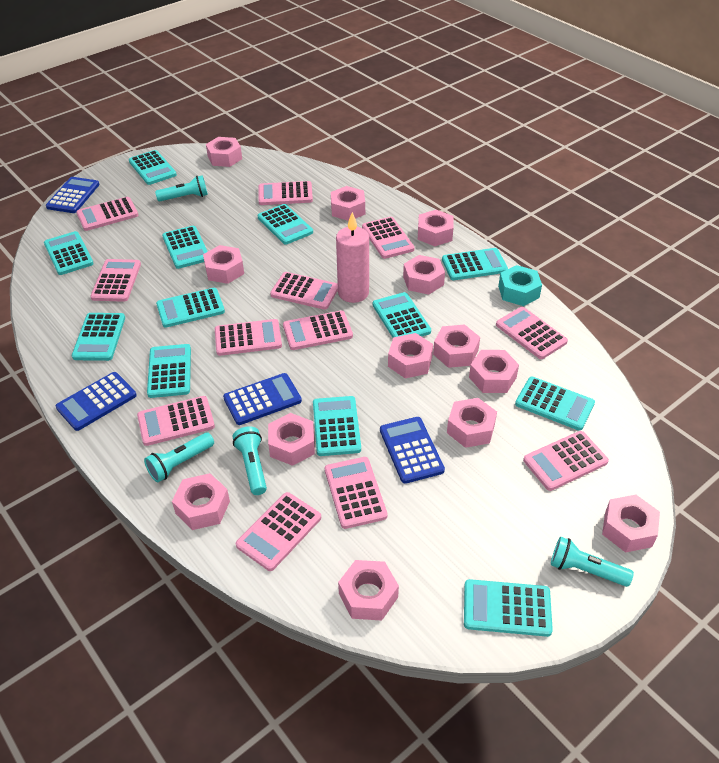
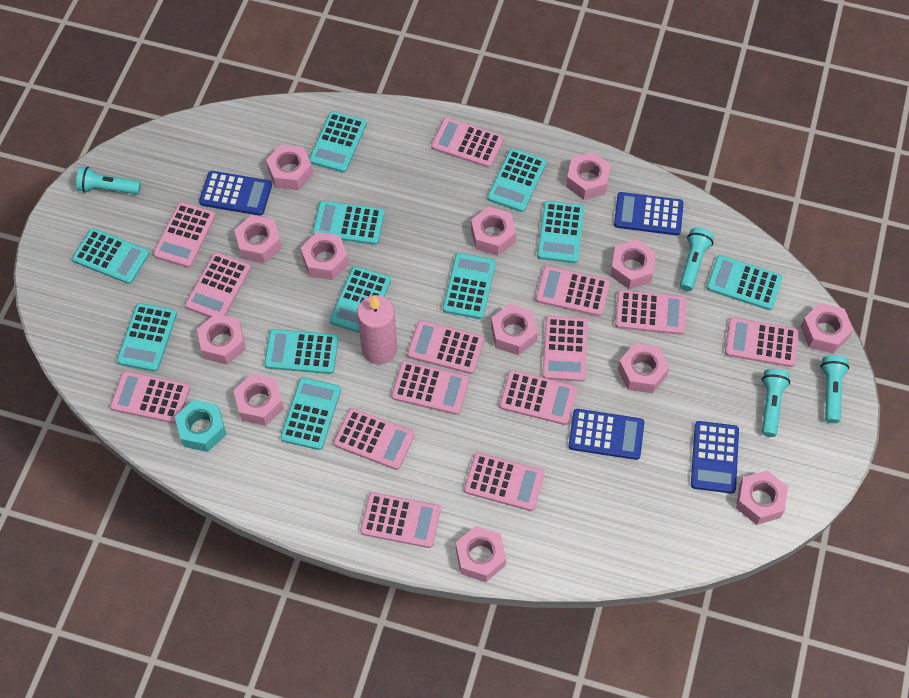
pink calculator: 12 -> 14
turquoise calculator: 12 -> 11

